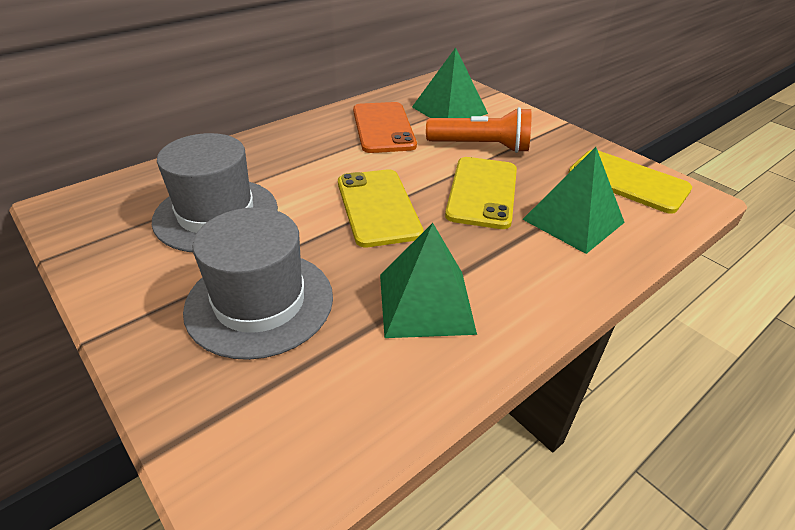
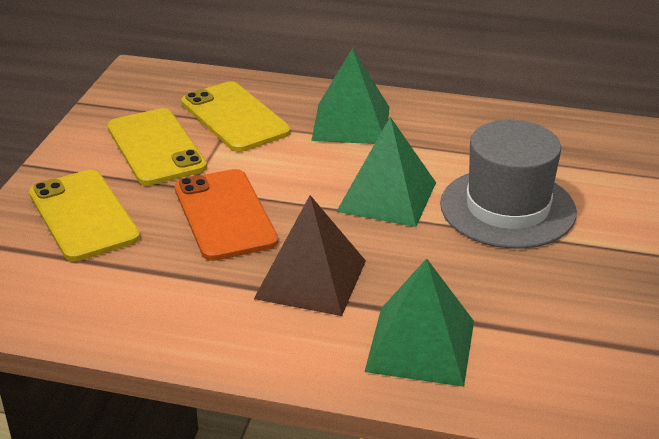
brown pyramid: 0 -> 1
grey hat: 2 -> 1
orange flashlight: 1 -> 0

